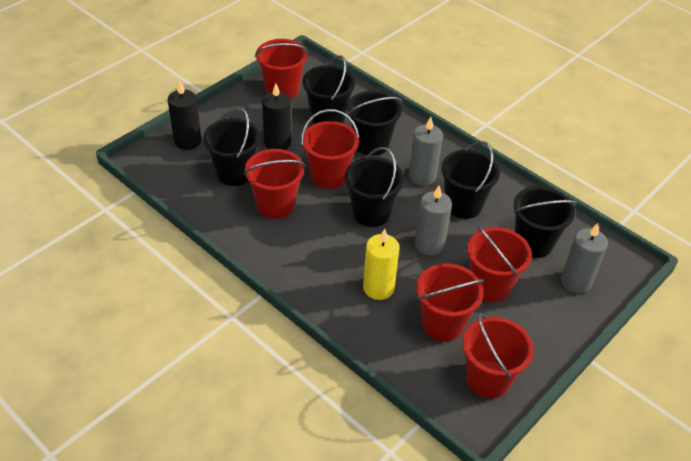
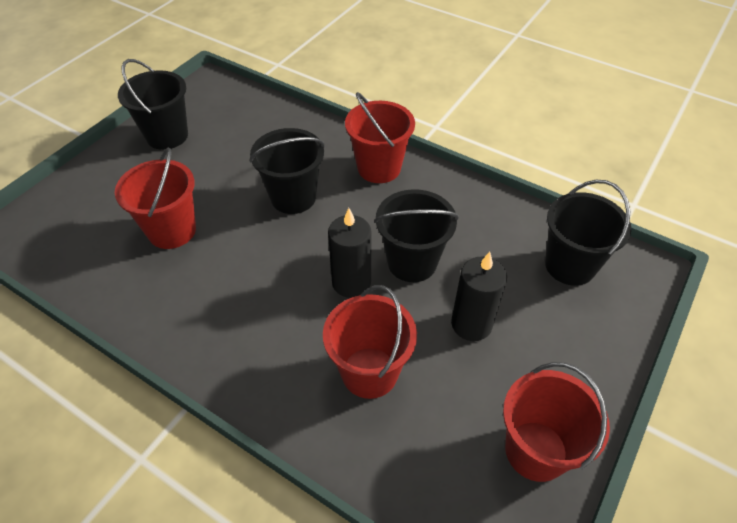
black bucket: 6 -> 4
grey candle: 3 -> 0
red bucket: 6 -> 4
yellow candle: 1 -> 0

